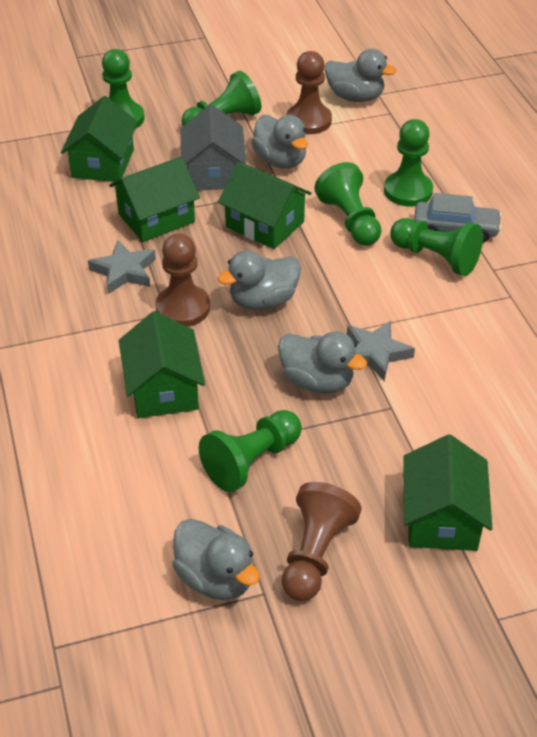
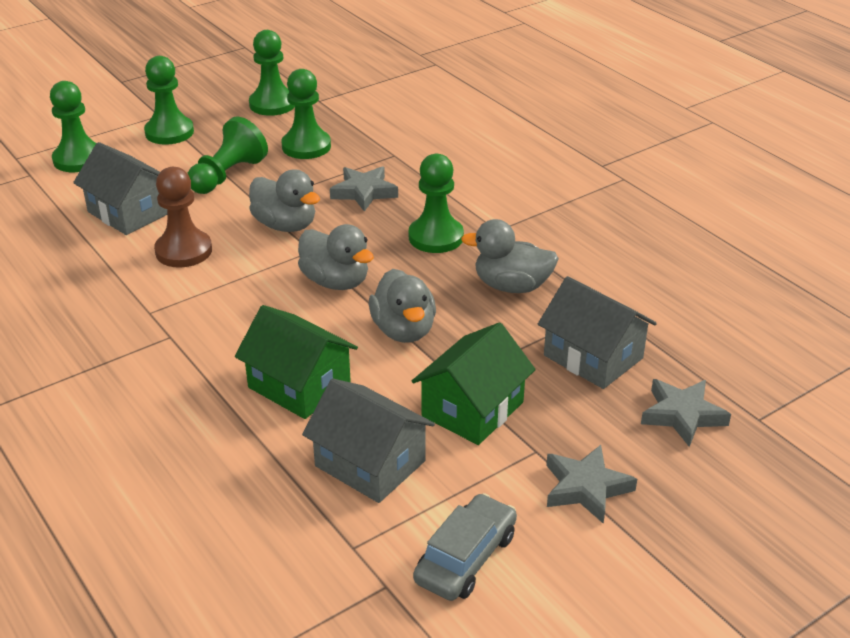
brown pawn: 3 -> 1
green house: 5 -> 2
grey duck: 5 -> 4
grey house: 1 -> 3
grey star: 2 -> 3

